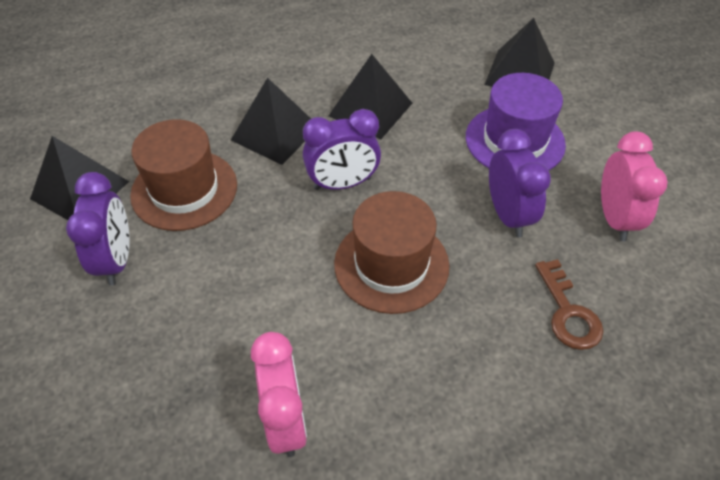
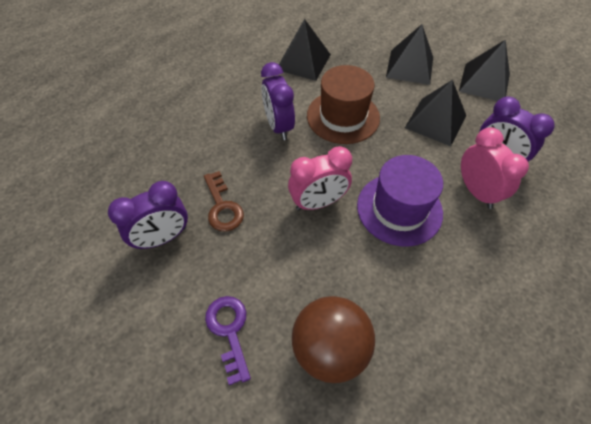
brown ball: 0 -> 1
brown hat: 2 -> 1
purple key: 0 -> 1

